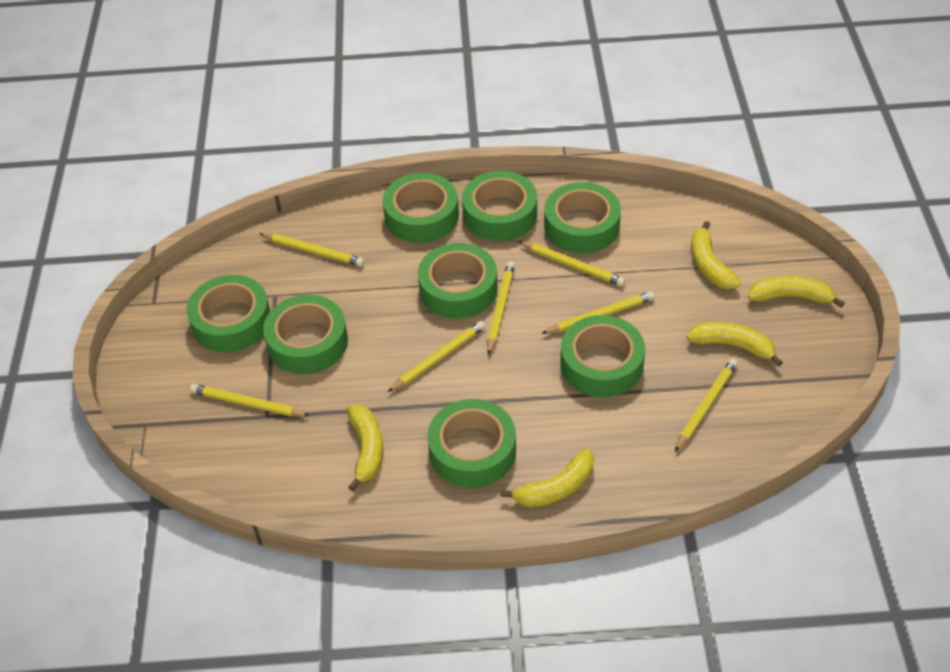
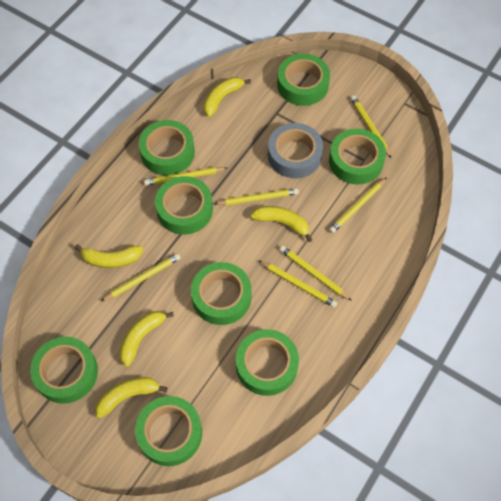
grey tape: 0 -> 1

